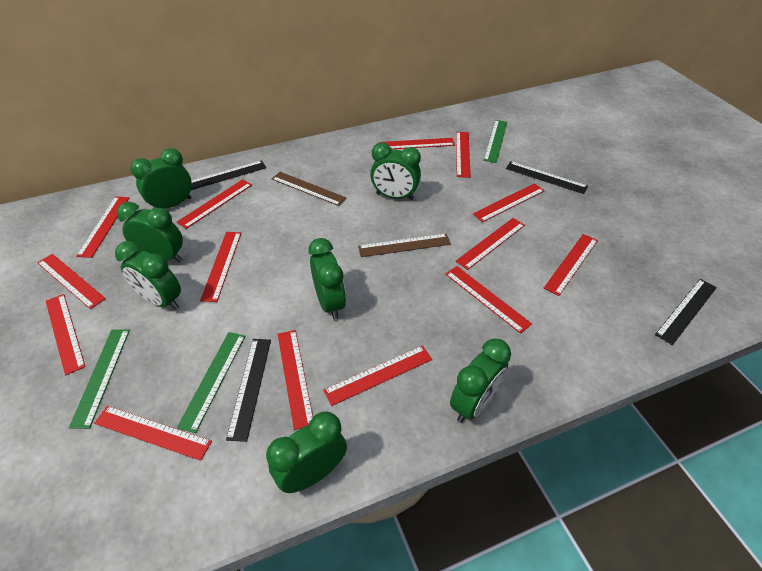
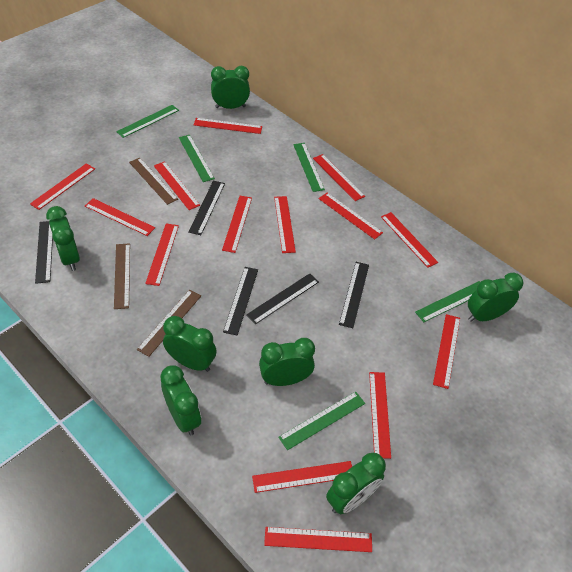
black ruler: 4 -> 5
brown ruler: 2 -> 3
green ruler: 3 -> 5

